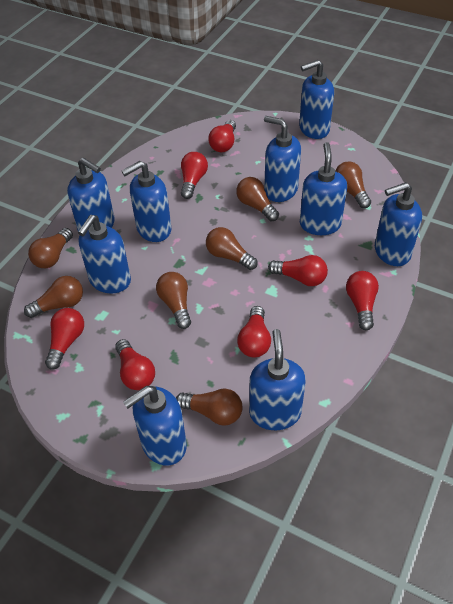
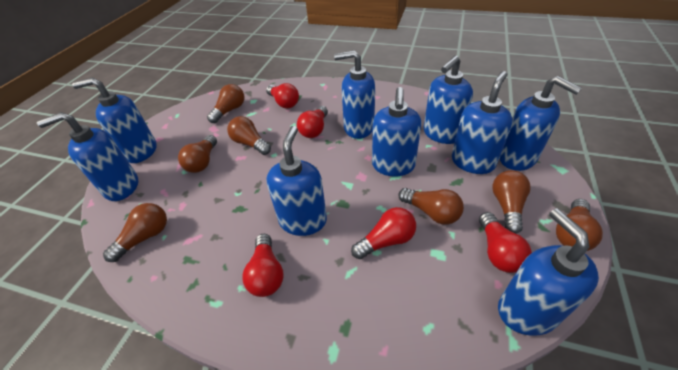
red light bulb: 7 -> 5

